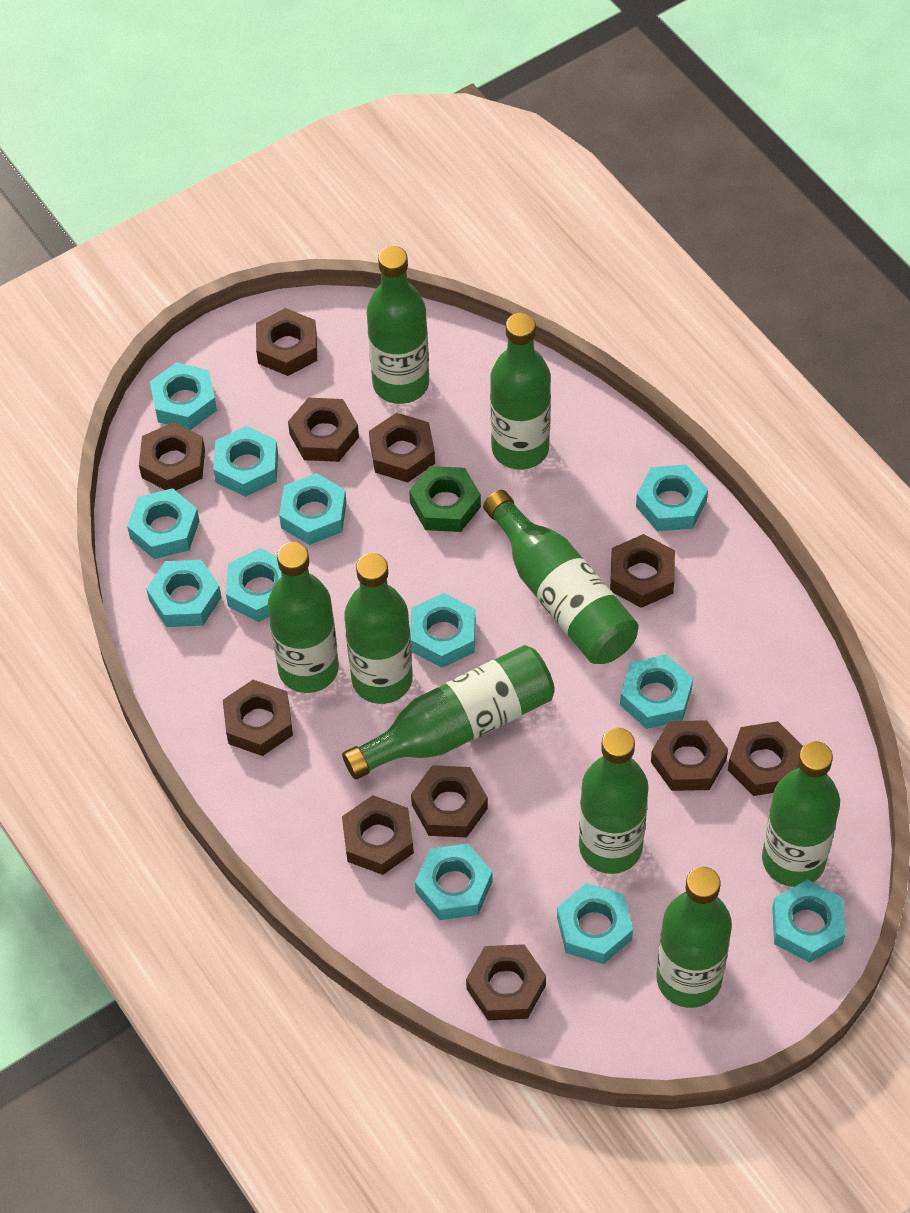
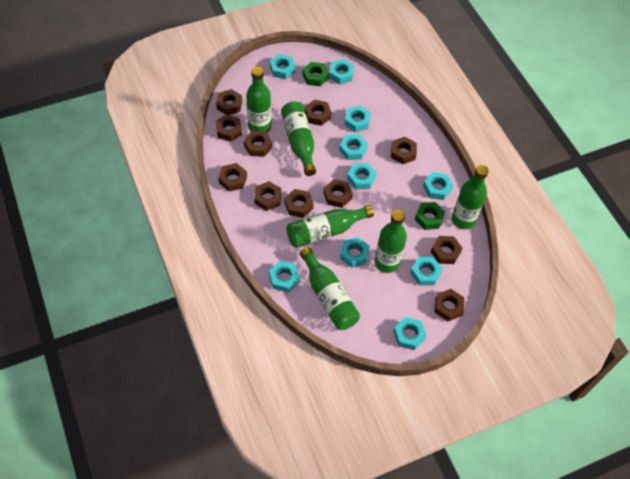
green bottle: 9 -> 6
green nut: 1 -> 2
turquoise nut: 12 -> 10

